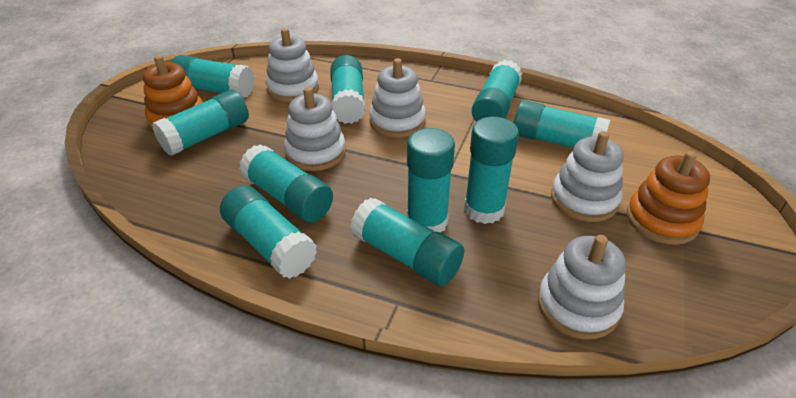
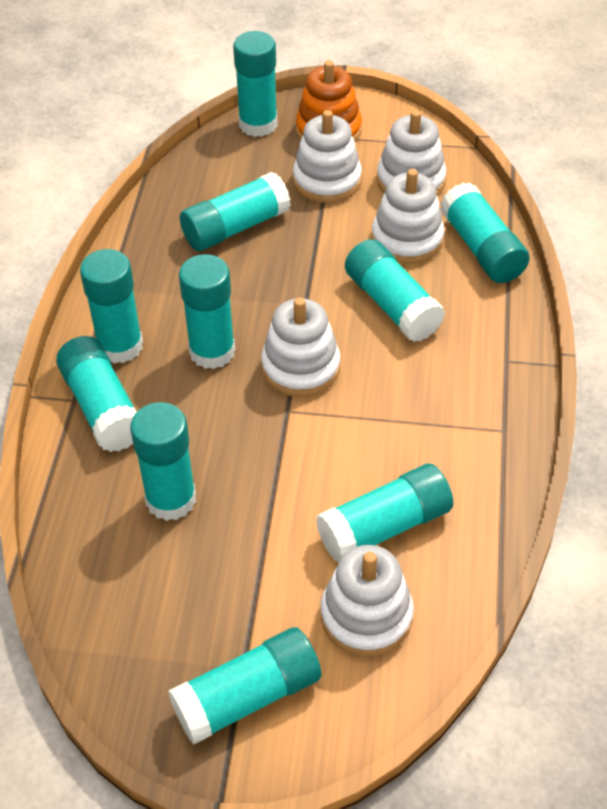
orange stacking toy: 2 -> 1

